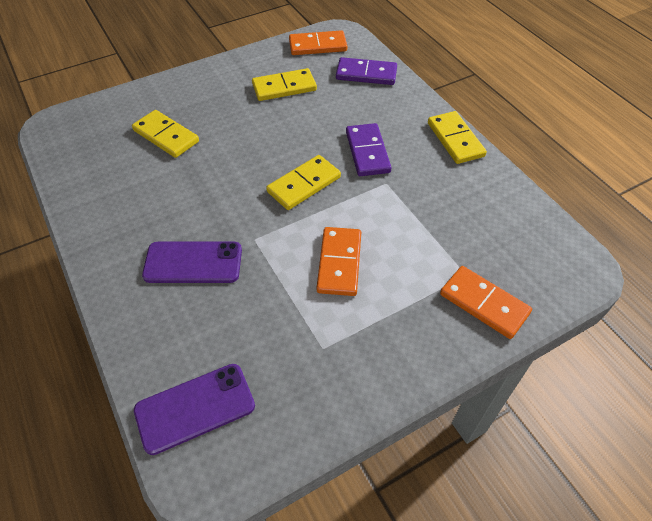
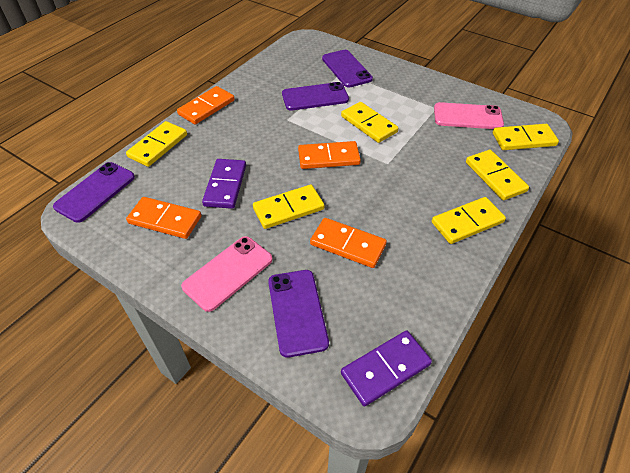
orange domino: 3 -> 4
pink phone: 0 -> 2
purple phone: 2 -> 4
yellow domino: 4 -> 6

